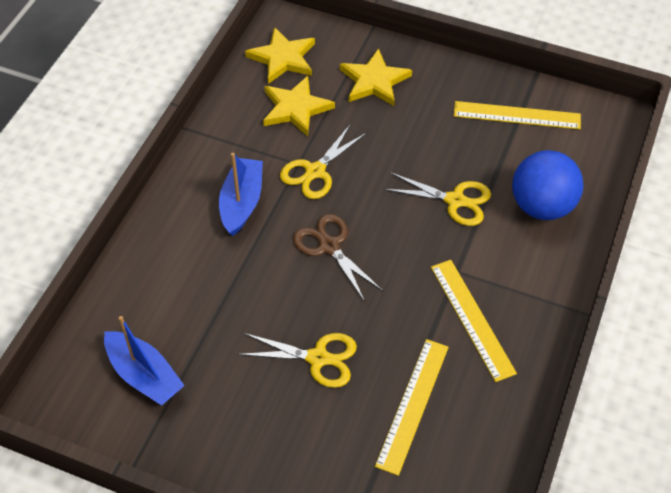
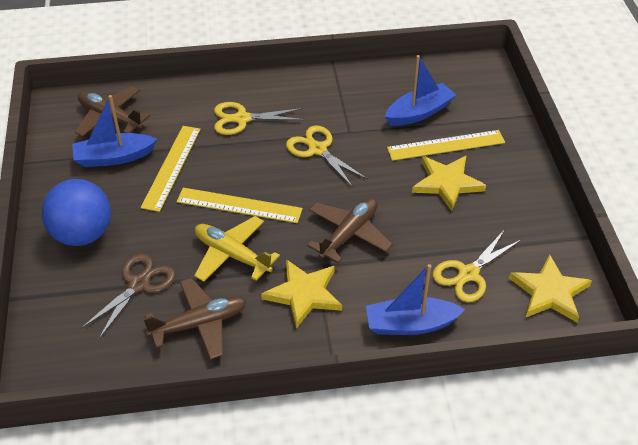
blue boat: 2 -> 3
brown plane: 0 -> 3
yellow plane: 0 -> 1

